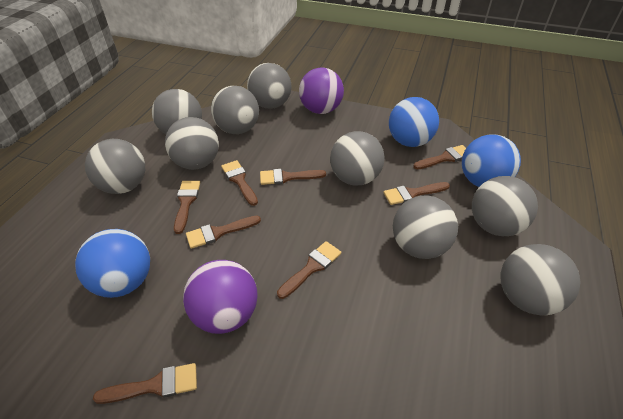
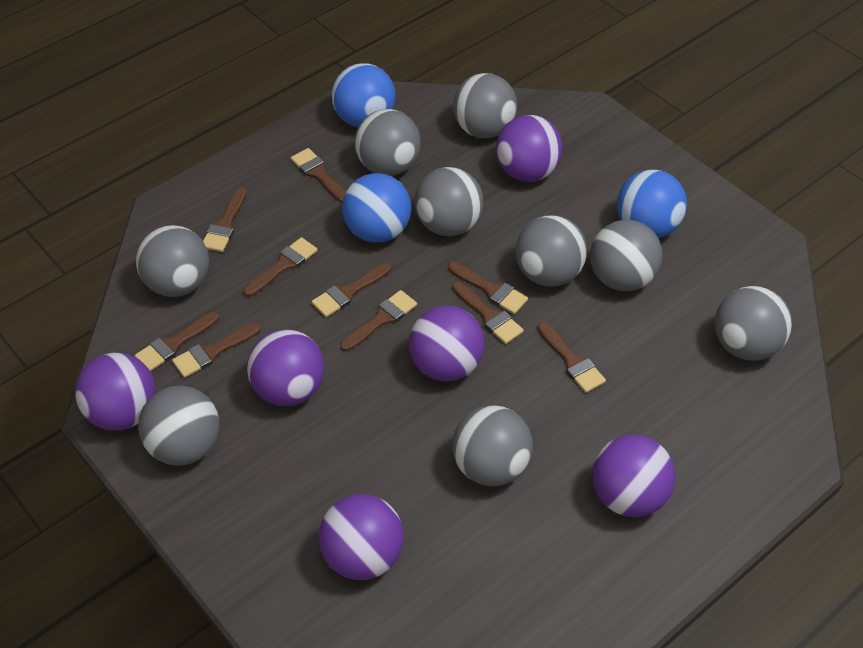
brown brush: 8 -> 10
purple ball: 2 -> 6

